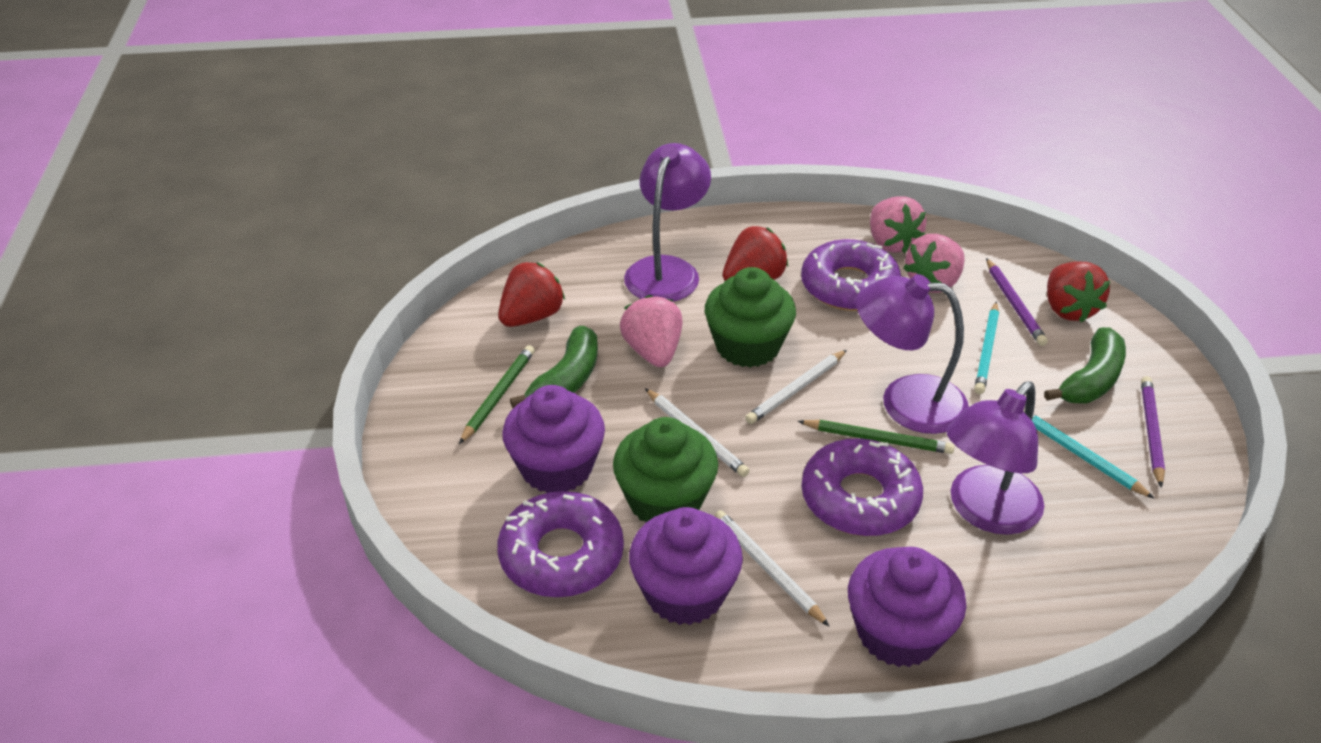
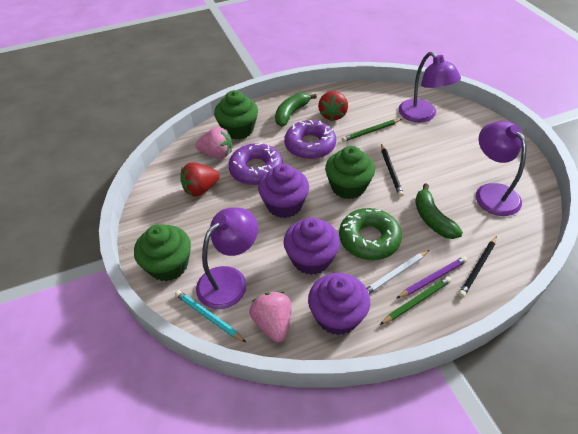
black pencil: 0 -> 2
green cupcake: 2 -> 3
green donut: 0 -> 1
pink strawberry: 3 -> 2
purple donut: 3 -> 2
purple pencil: 2 -> 1
red strawberry: 3 -> 2
turquoise pencil: 2 -> 1
white pencil: 3 -> 1

